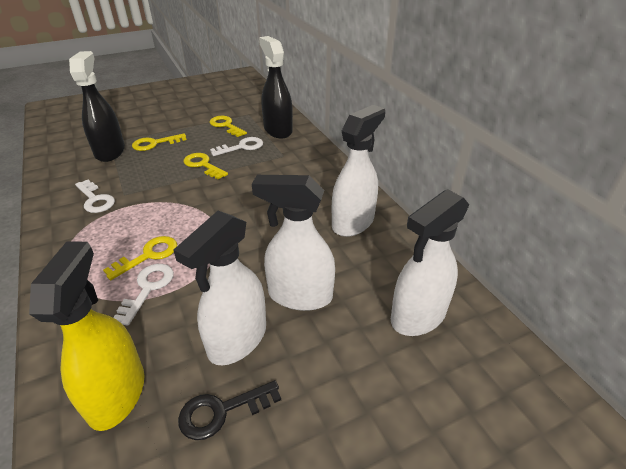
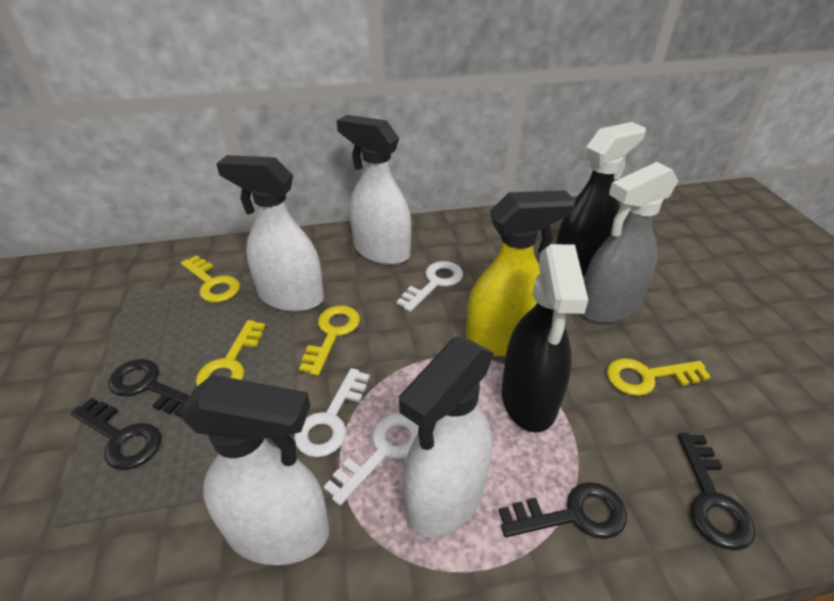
black key: 1 -> 4
grey spray bottle: 0 -> 1

